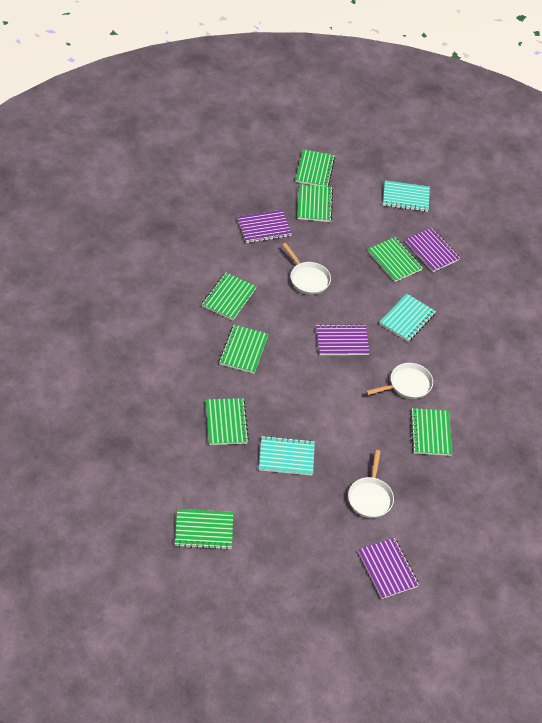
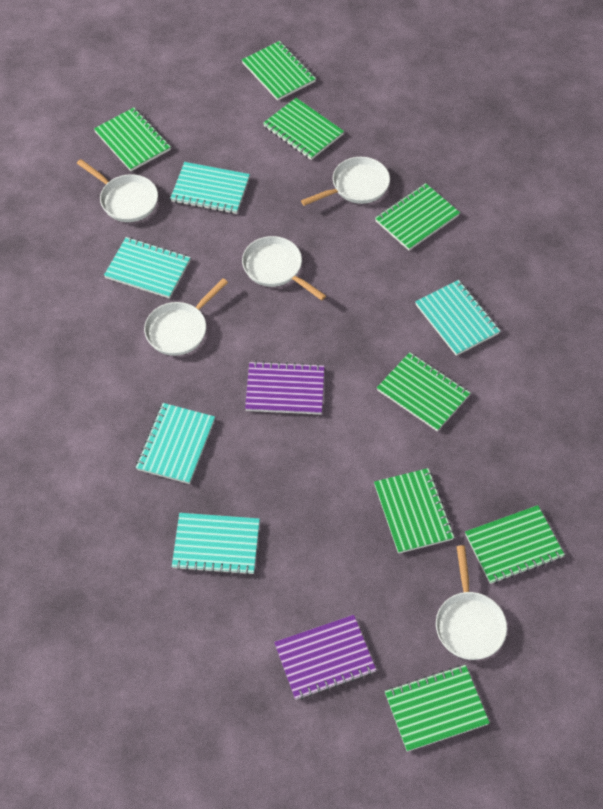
purple notebook: 4 -> 2
turquoise notebook: 3 -> 5
white pan: 3 -> 5

